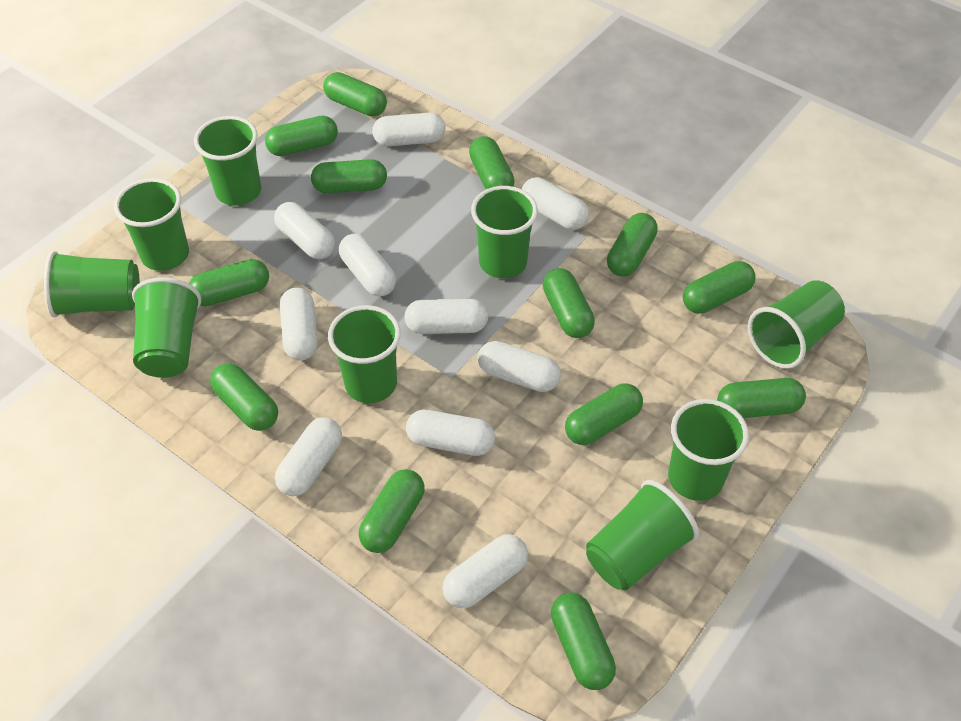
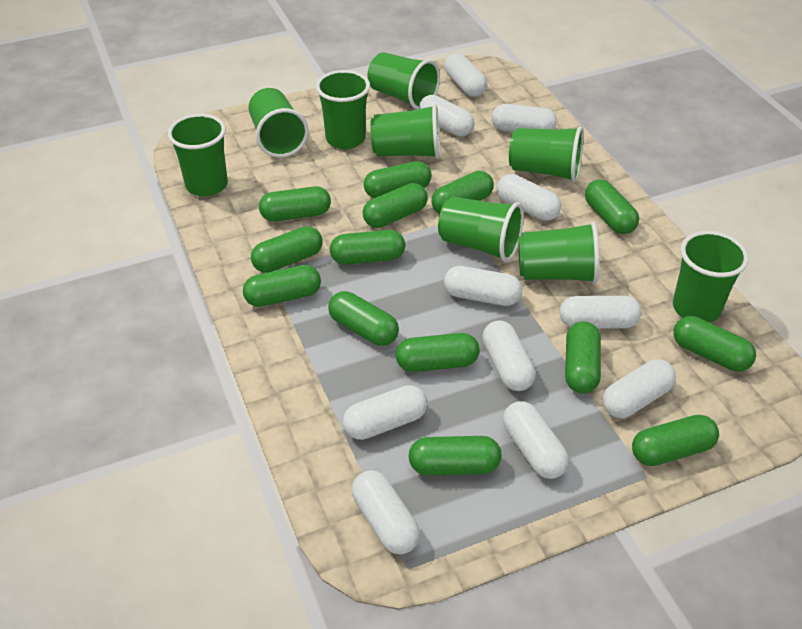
green capsule: 13 -> 14
white capsule: 10 -> 11

